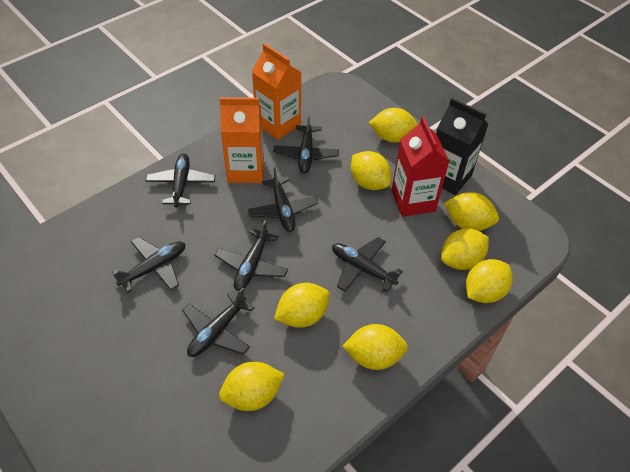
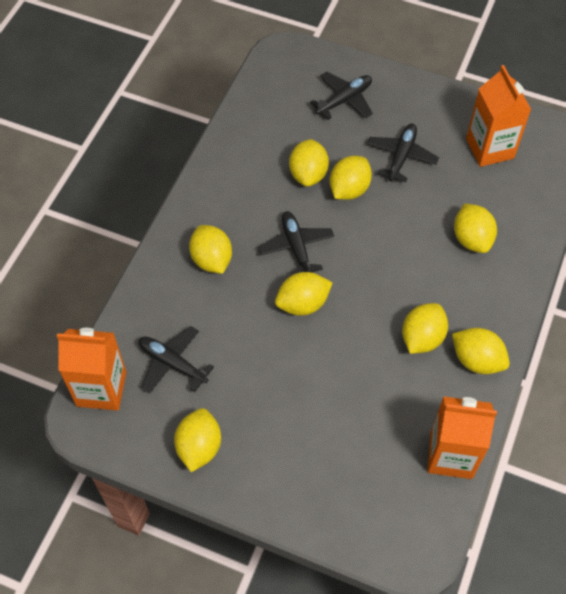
black carton: 1 -> 0
black plane: 7 -> 4
orange carton: 2 -> 3
red carton: 1 -> 0

